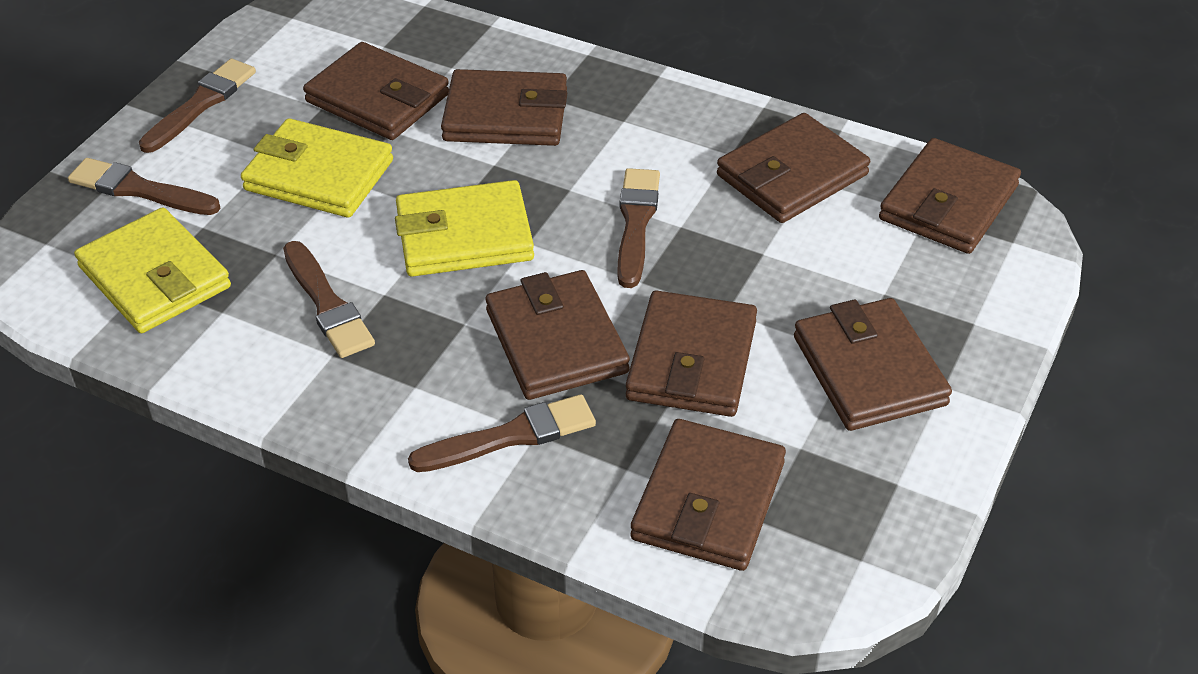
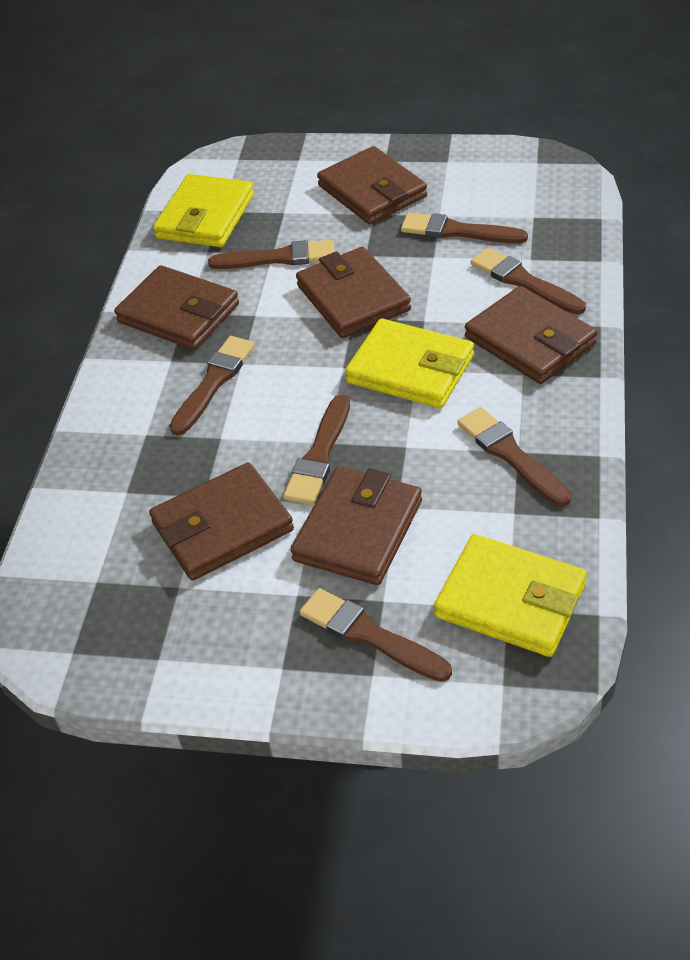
brown brush: 5 -> 7
brown wallet: 8 -> 6

